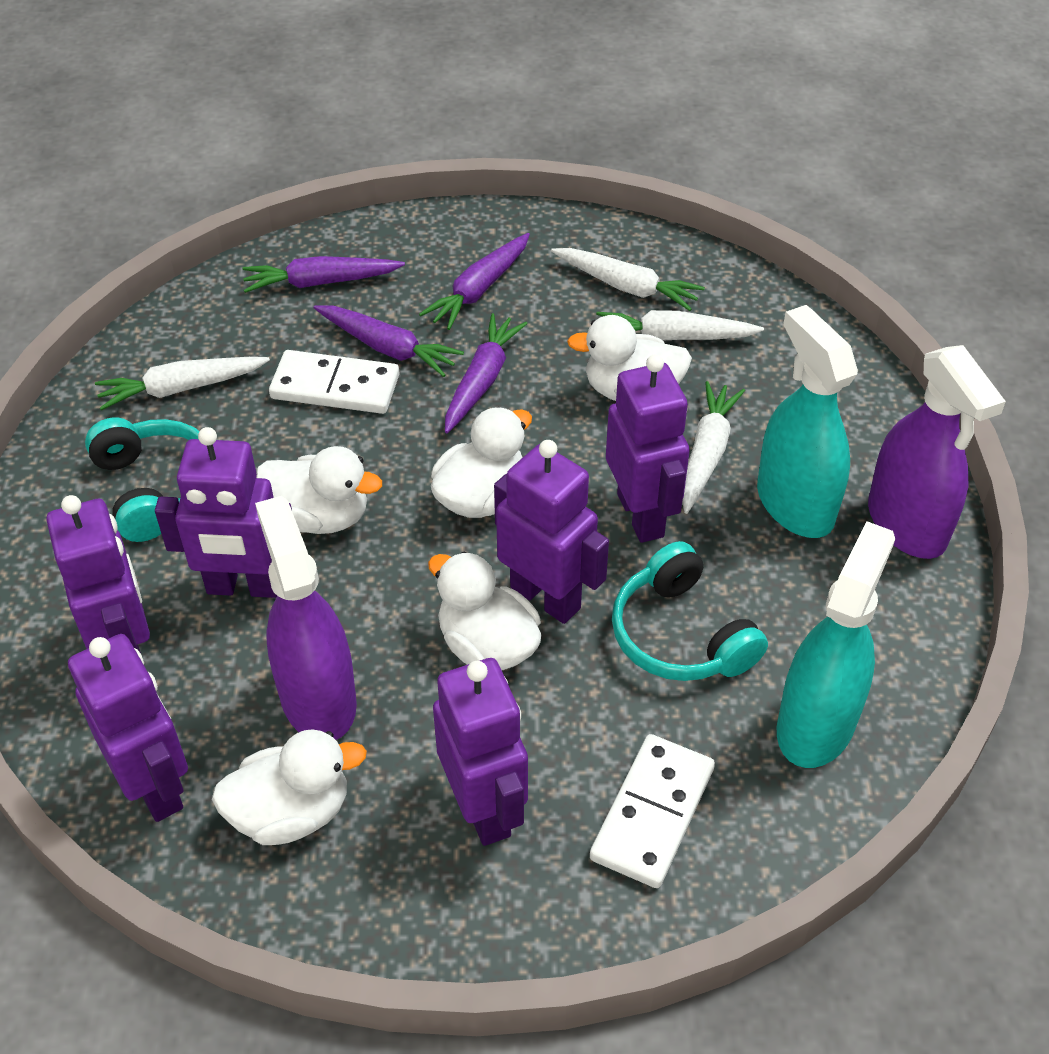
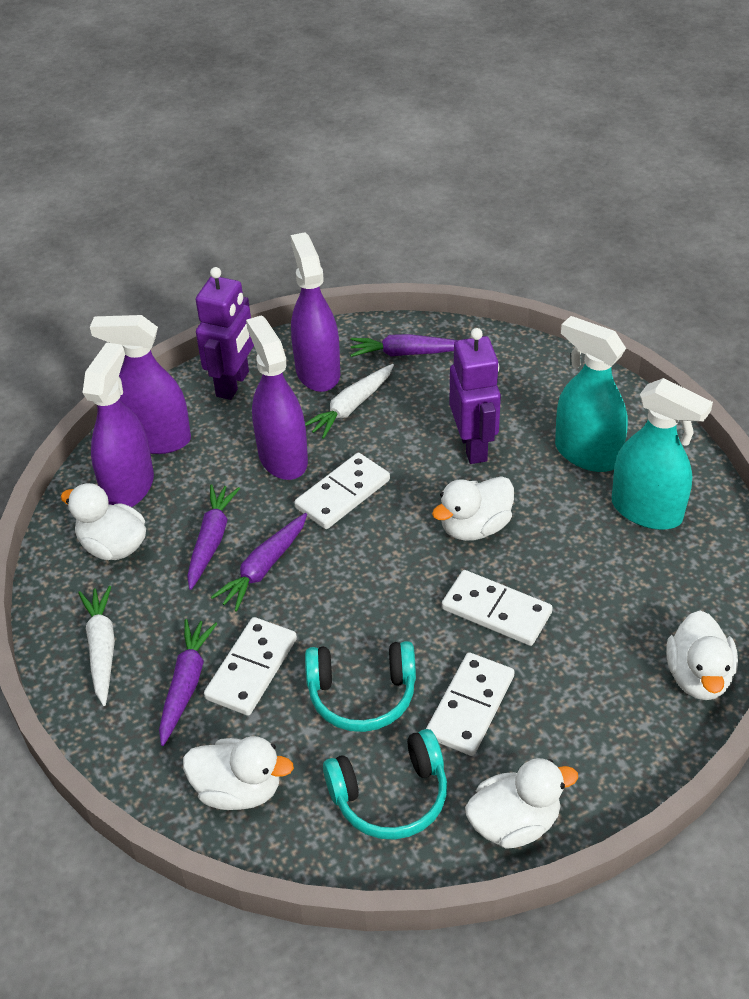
purple robot: 6 -> 2
purple spray bottle: 2 -> 4
white carrot: 4 -> 2
white domino: 2 -> 4

